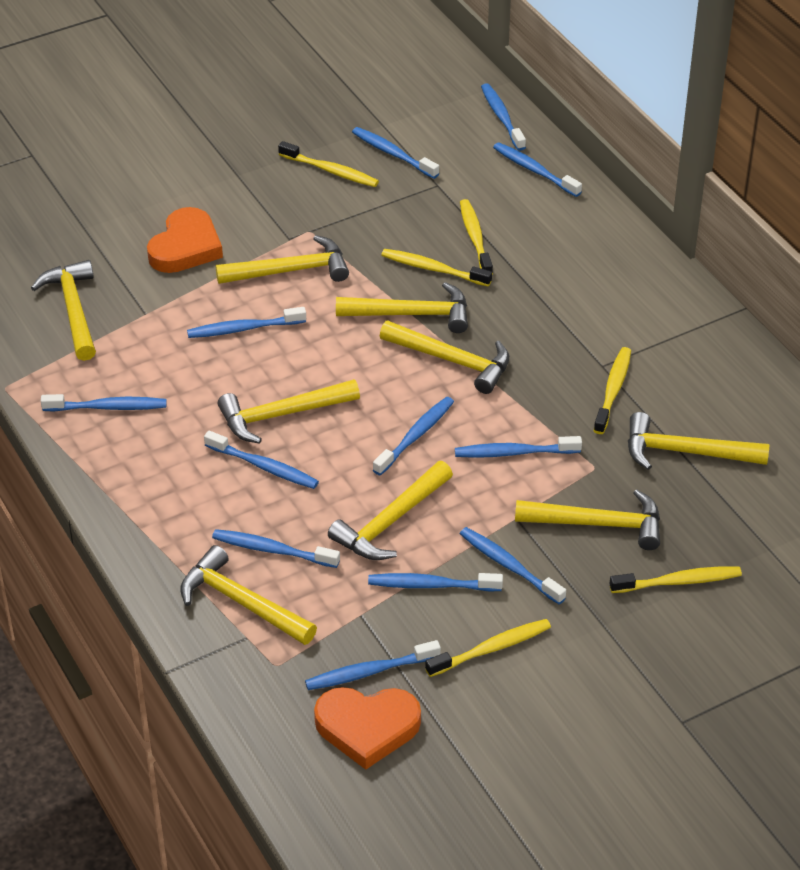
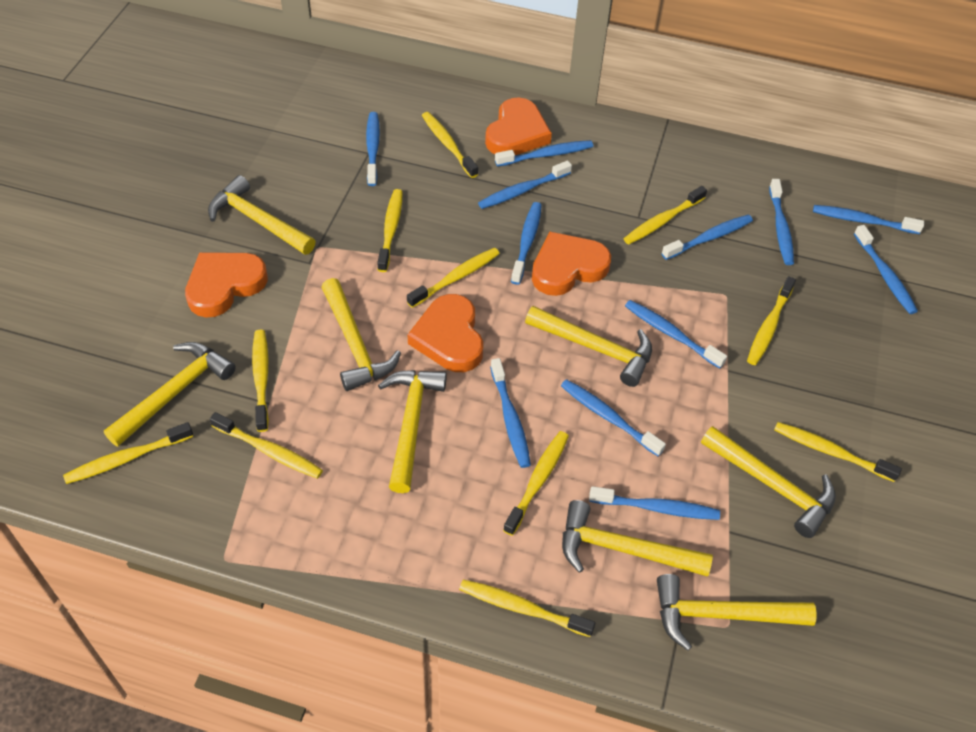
orange heart: 2 -> 4
yellow hammer: 9 -> 8
yellow toothbrush: 6 -> 11

